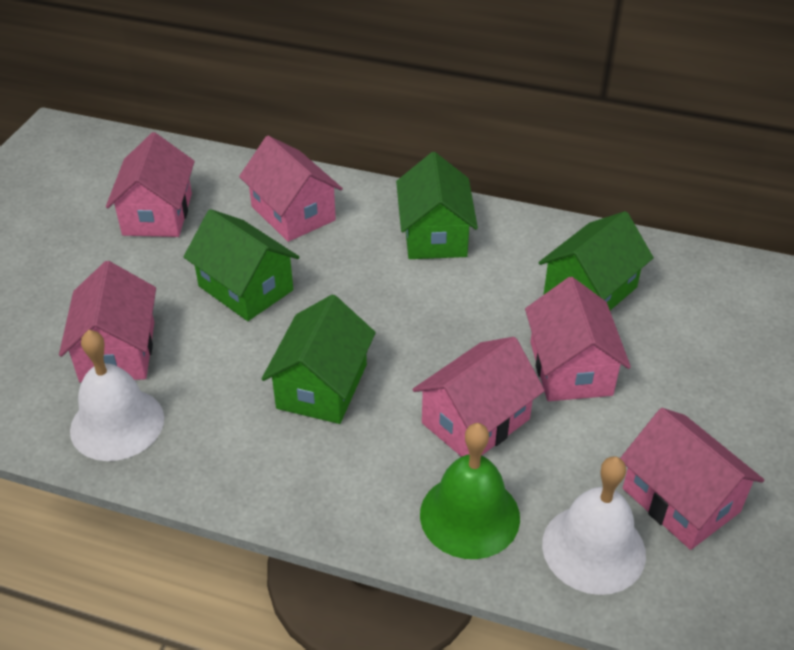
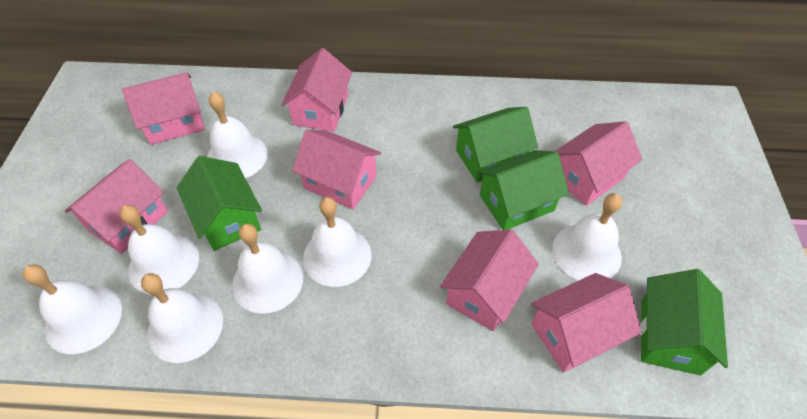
green bell: 1 -> 0
pink house: 6 -> 7
white bell: 2 -> 7

